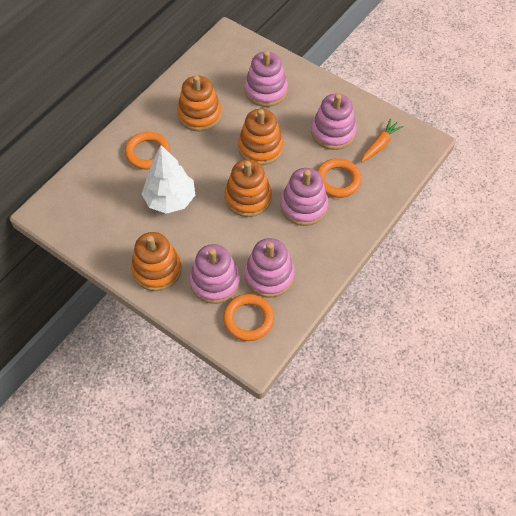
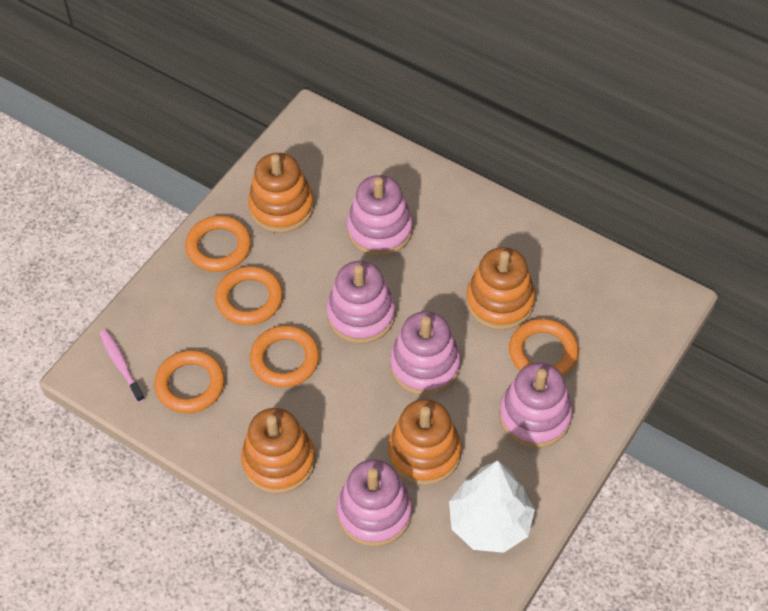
orange carrot: 1 -> 0
orange ring: 3 -> 5
pink toothbrush: 0 -> 1

